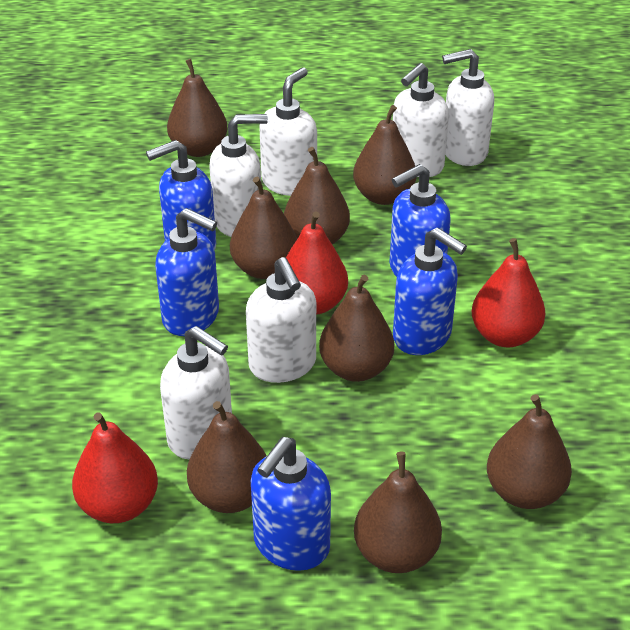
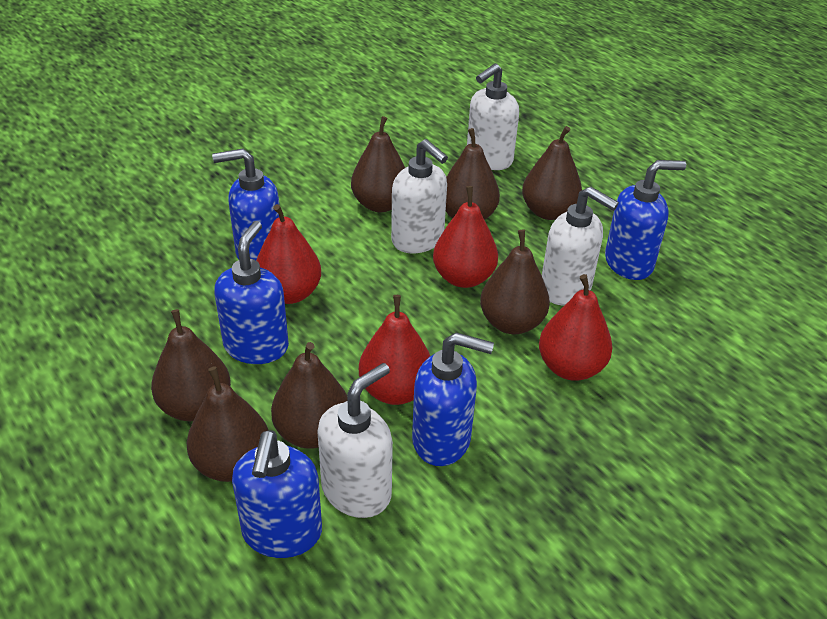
brown pear: 8 -> 7
red pear: 3 -> 4
white soap dispenser: 6 -> 4

